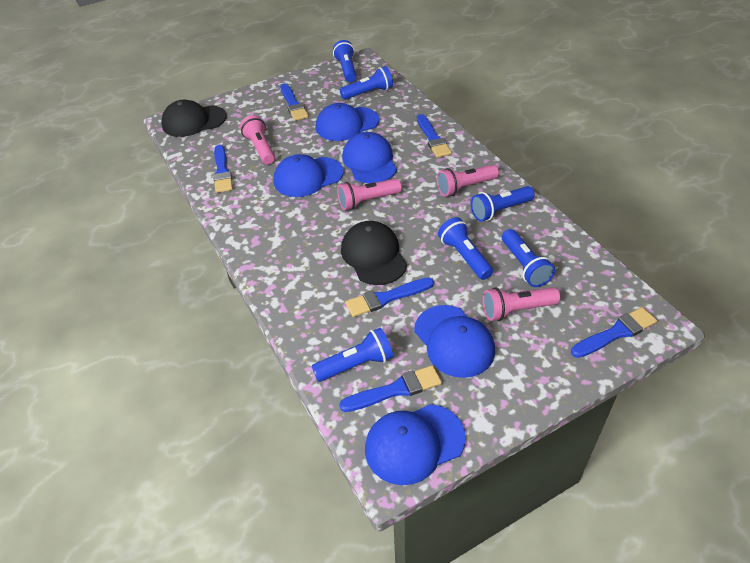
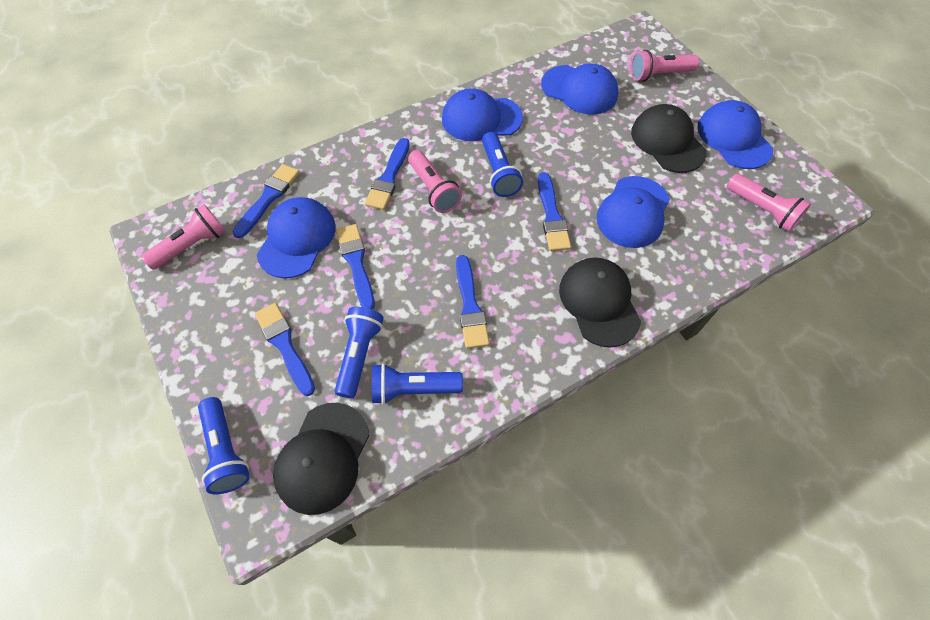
black cap: 2 -> 3
blue flashlight: 6 -> 4

